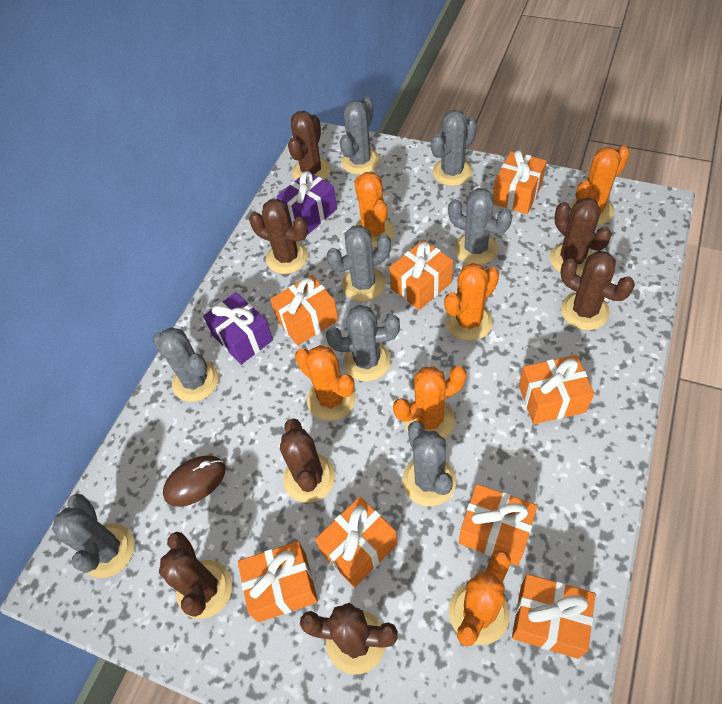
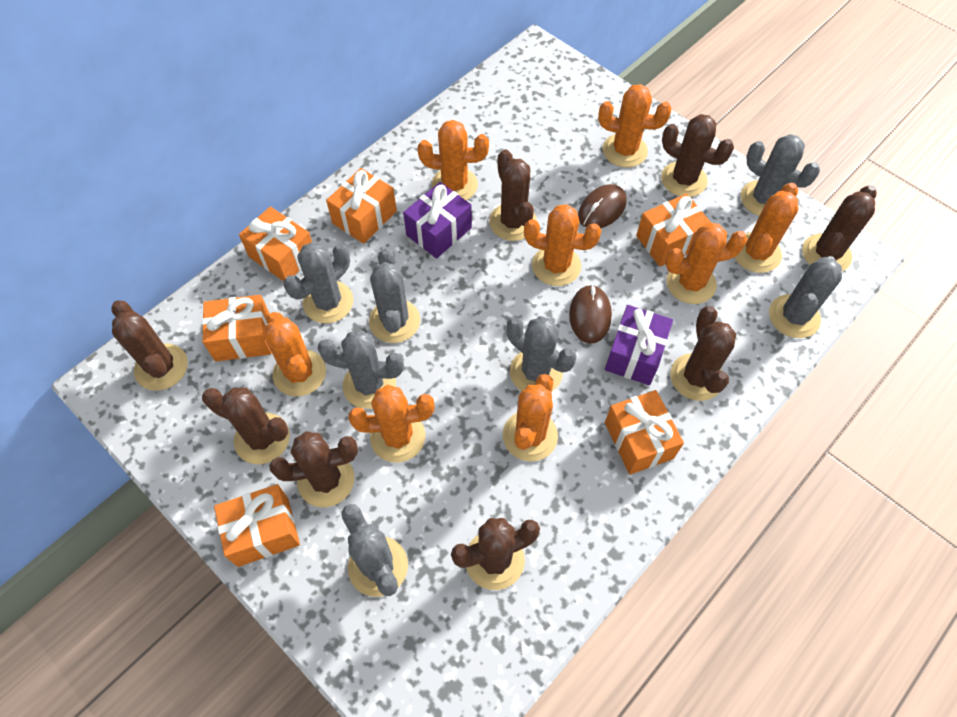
brown cactus: 7 -> 8
brown mouse: 1 -> 2
grey cactus: 8 -> 7
orange cactus: 6 -> 8
orange gift: 8 -> 6

